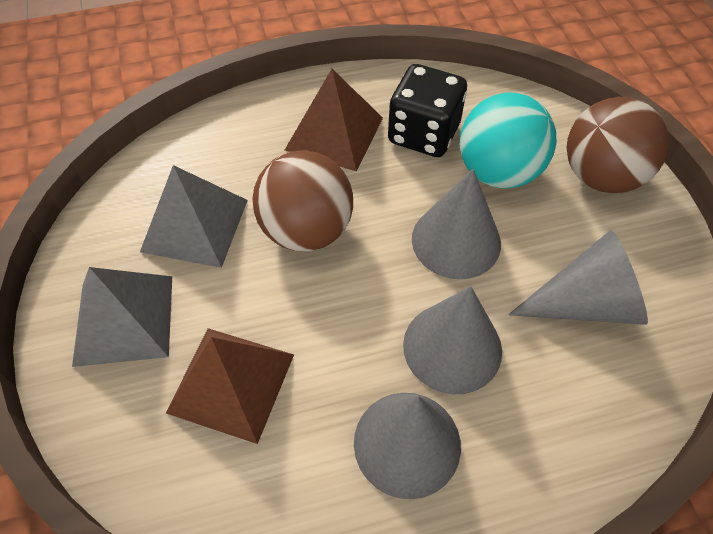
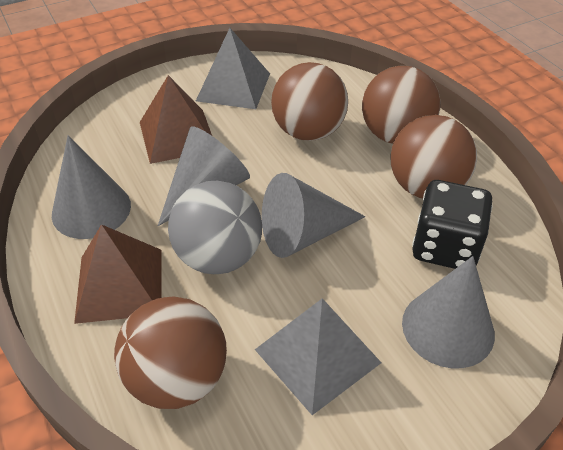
brown ball: 2 -> 4
grey ball: 0 -> 1
turquoise ball: 1 -> 0

